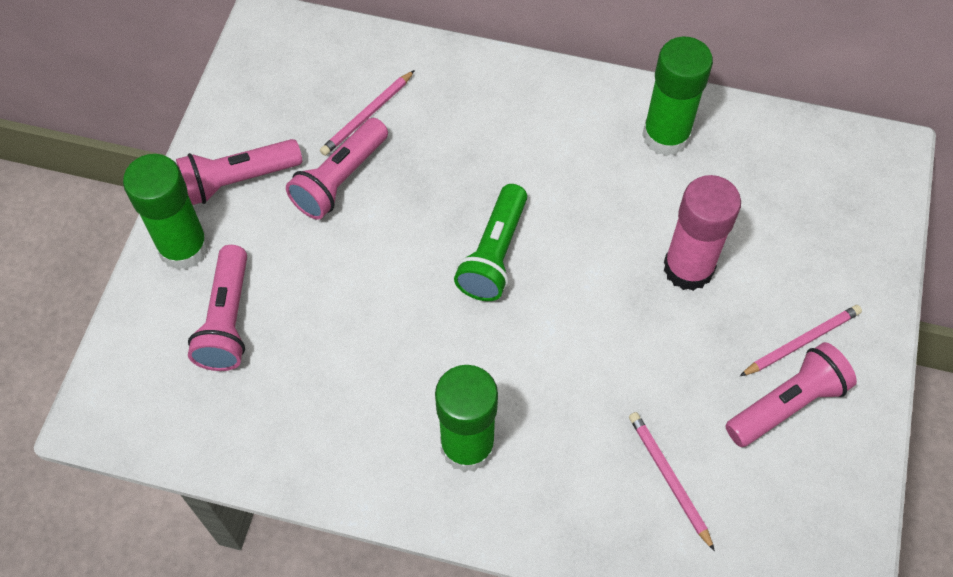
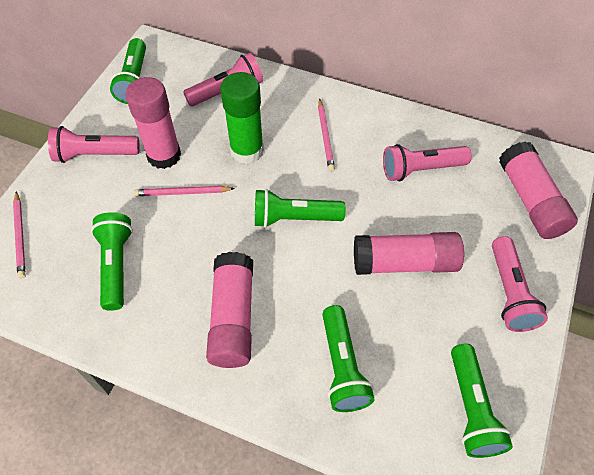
green flashlight: 1 -> 5
green glue stick: 3 -> 1
pink glue stick: 1 -> 4

